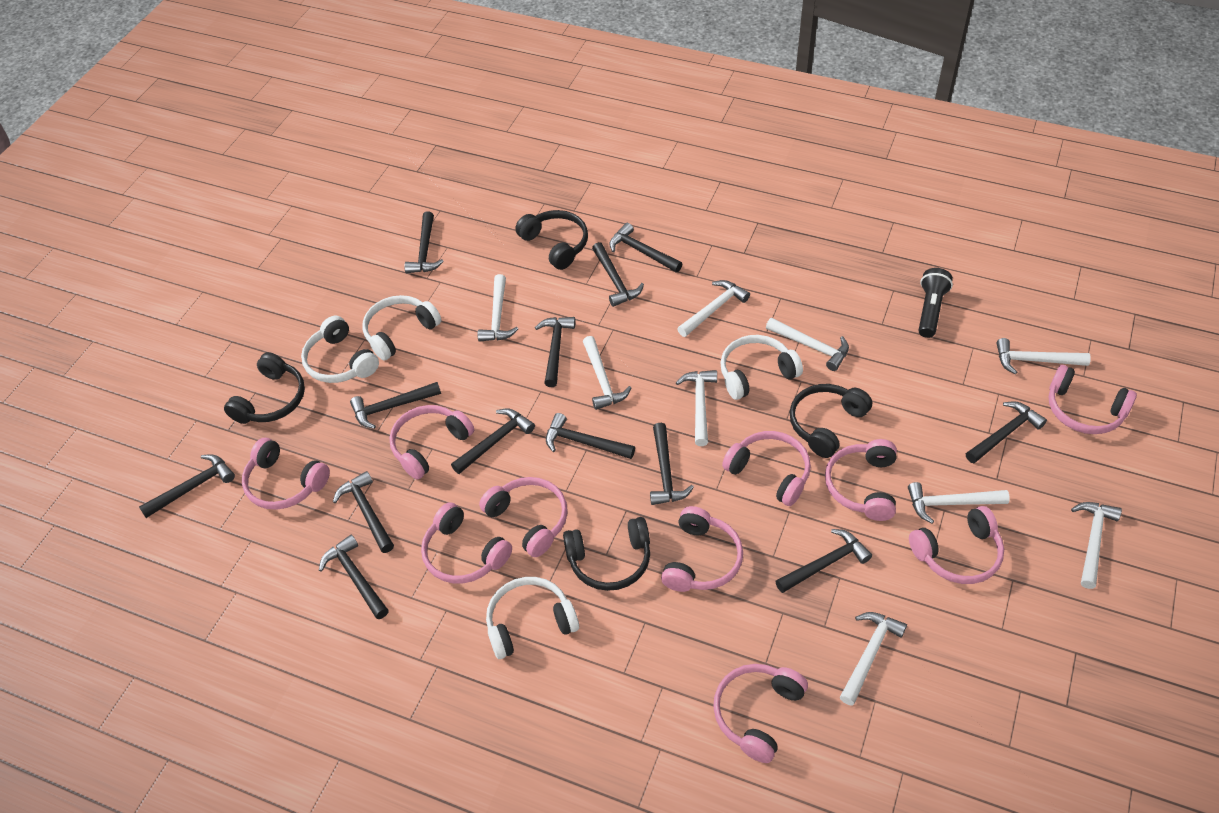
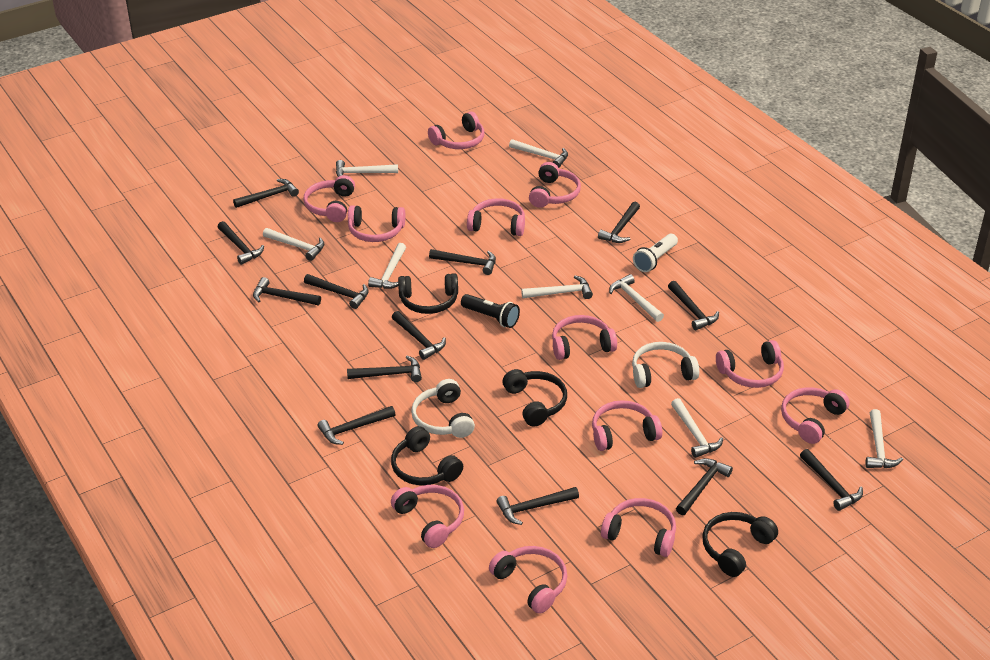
pink headphones: 10 -> 12
white flashlight: 0 -> 1
white hammer: 9 -> 8
white headphones: 4 -> 2

